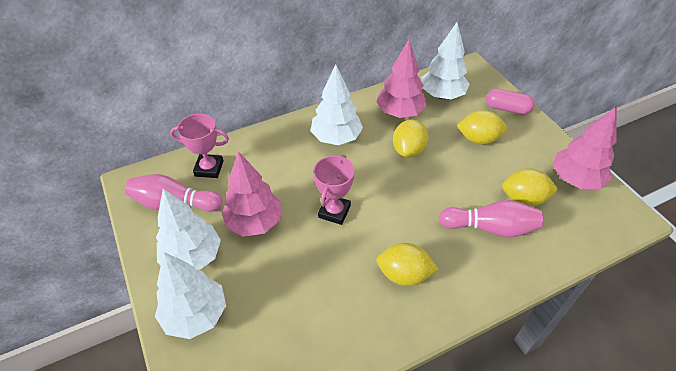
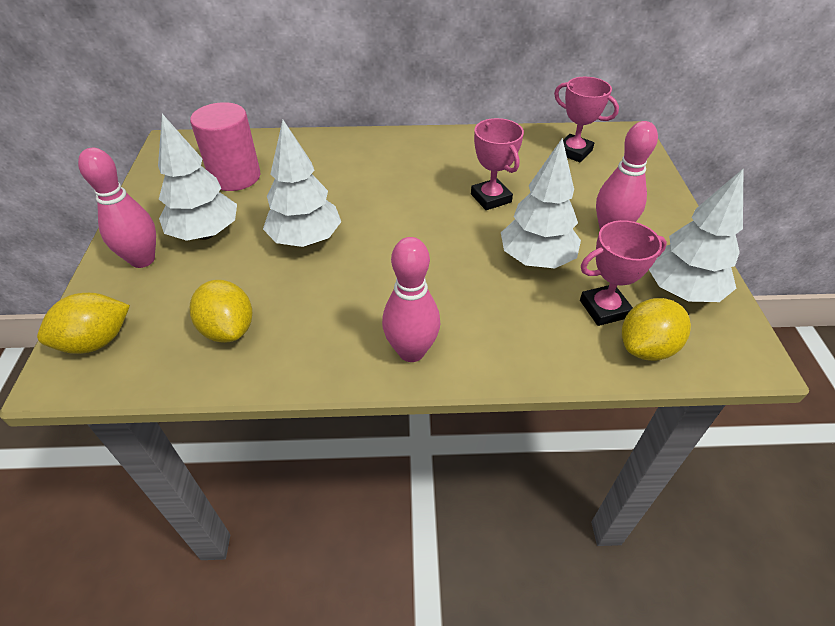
pink bowling pin: 2 -> 3
pink capsule: 1 -> 0
pink cylinder: 0 -> 1
pink tree: 3 -> 0
pink trophy: 2 -> 3
yellow lemon: 4 -> 3

